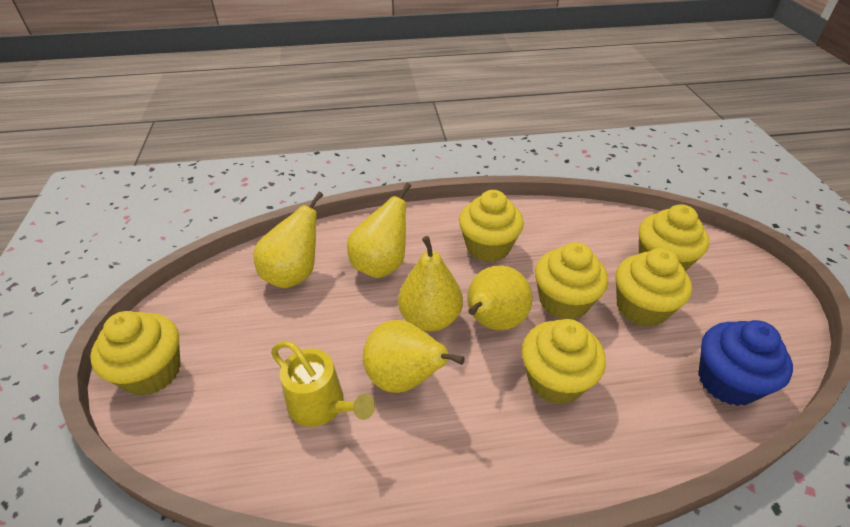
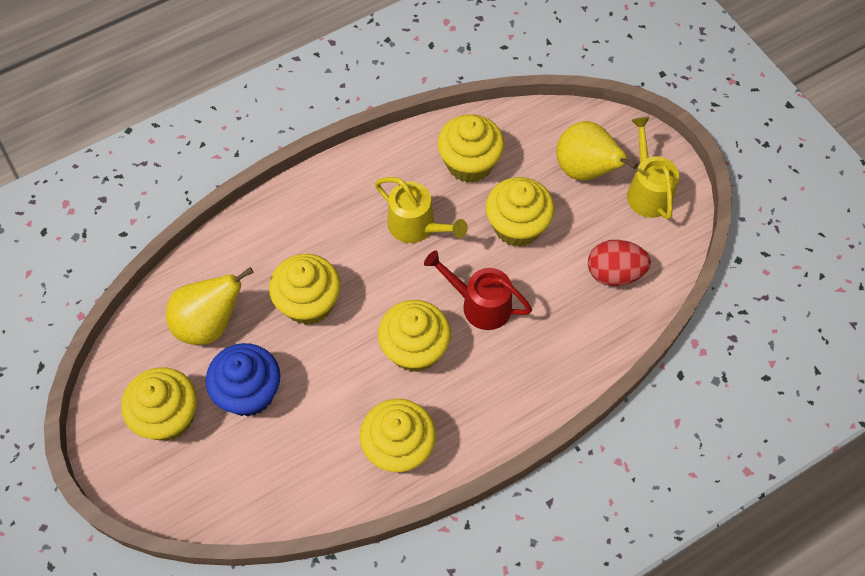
red egg: 0 -> 1
red watering can: 0 -> 1
yellow pear: 5 -> 2
yellow watering can: 1 -> 2

